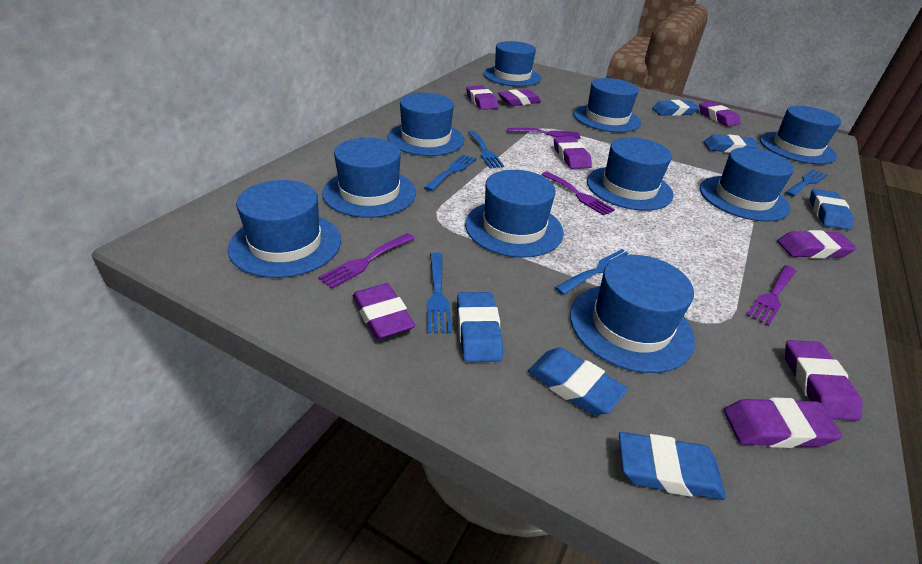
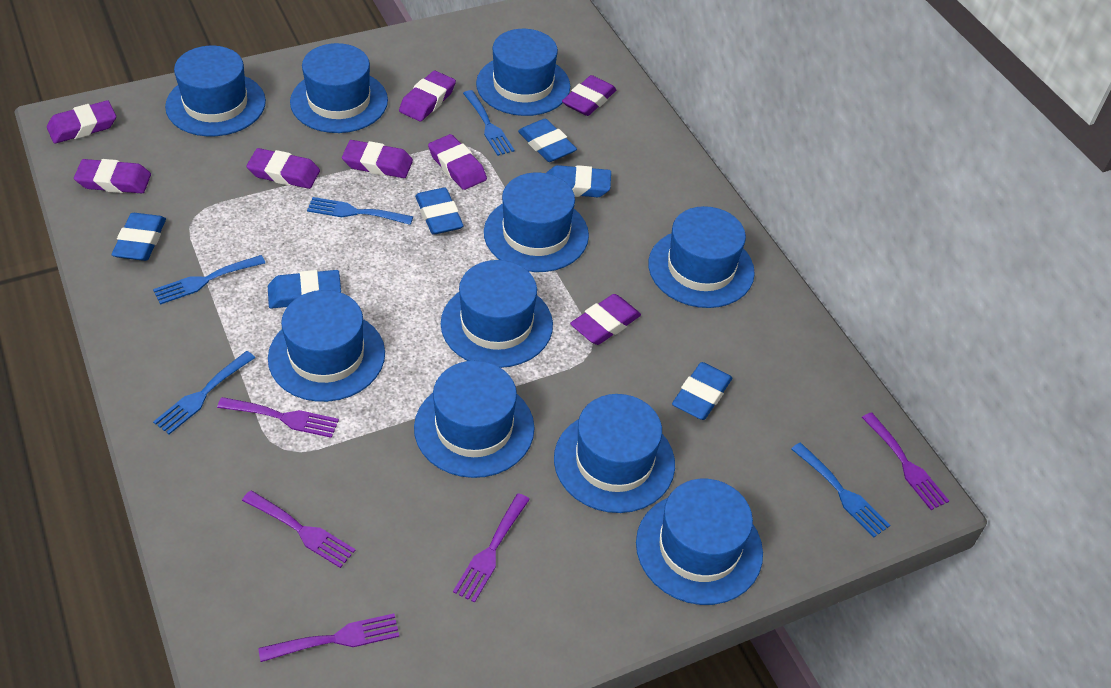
purple fork: 4 -> 5

